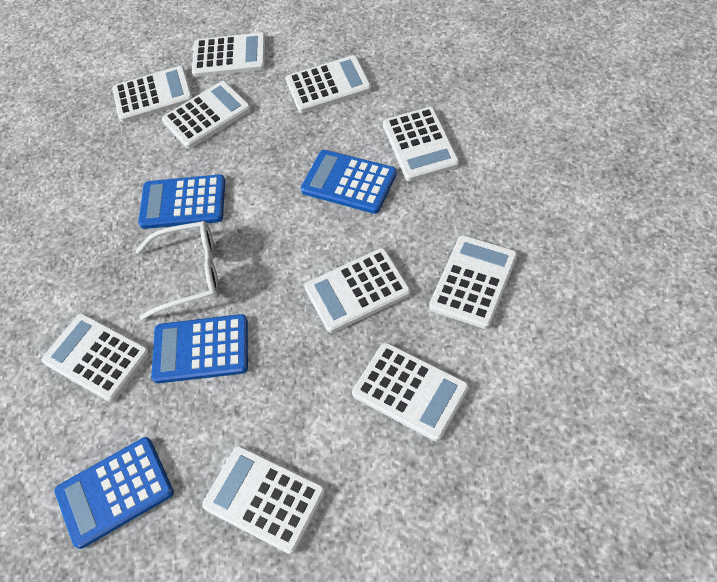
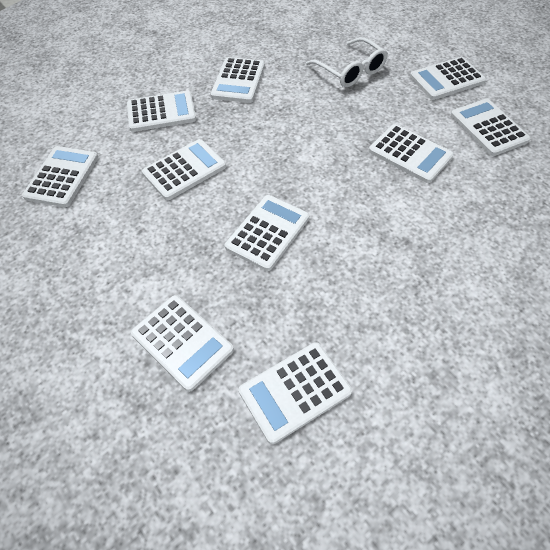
blue calculator: 4 -> 0

